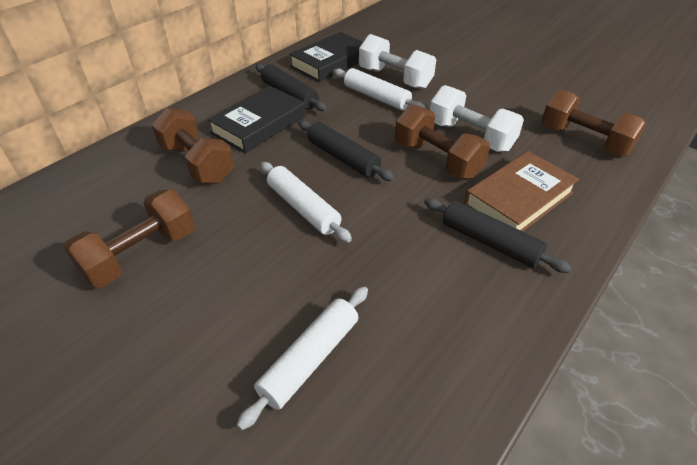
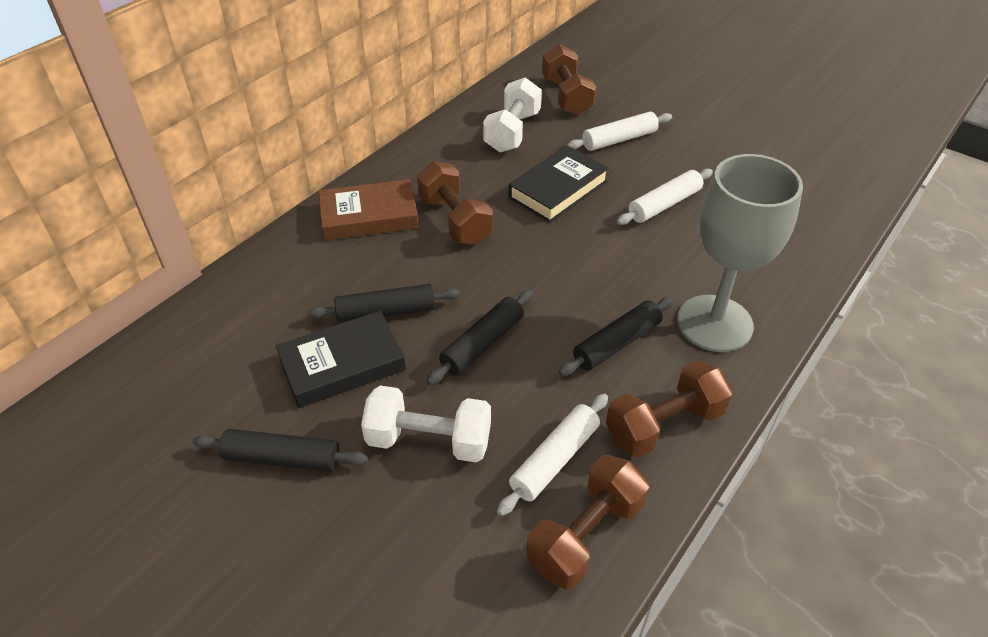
black rolling pin: 3 -> 4
grey goblet: 0 -> 1

